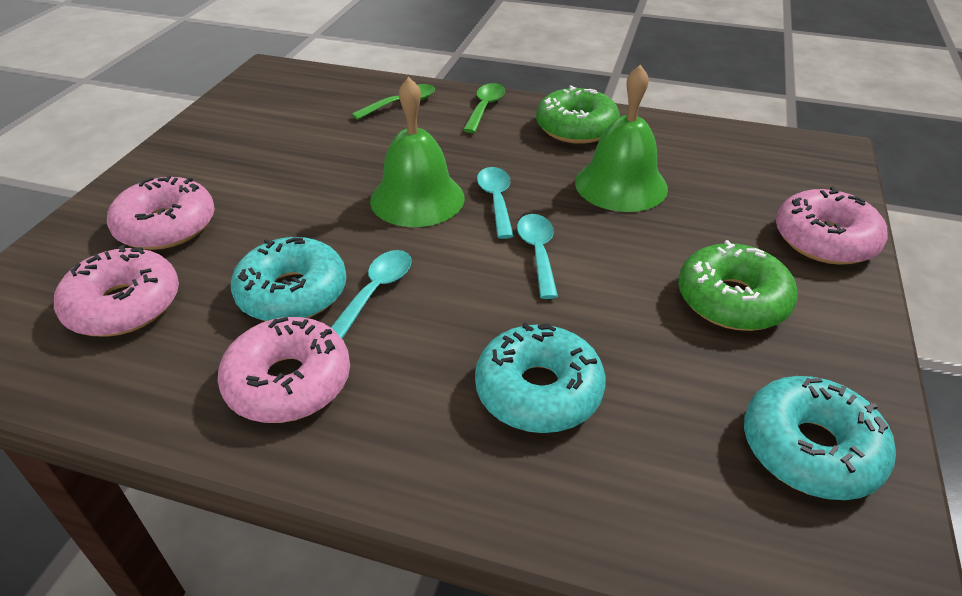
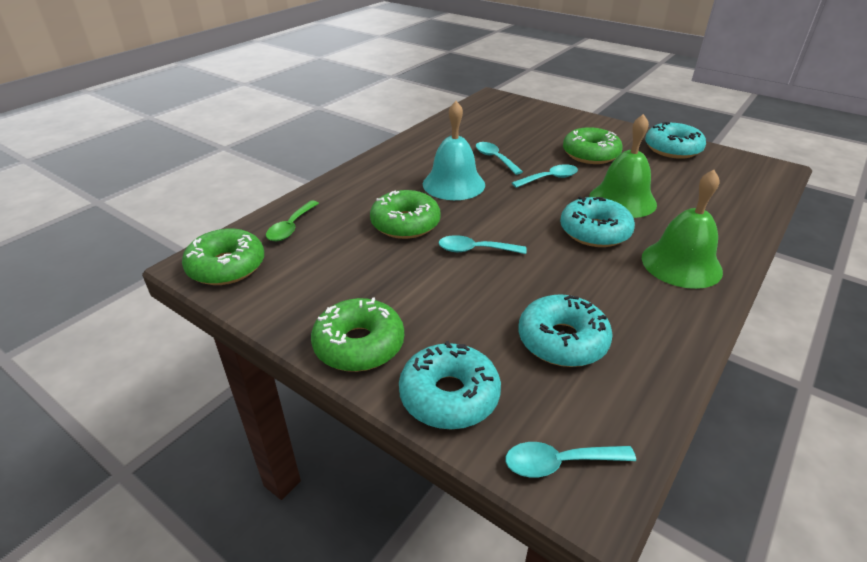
green donut: 2 -> 4
green spoon: 2 -> 1
pink donut: 4 -> 0
turquoise bell: 0 -> 1
turquoise donut: 3 -> 4
turquoise spoon: 3 -> 4

